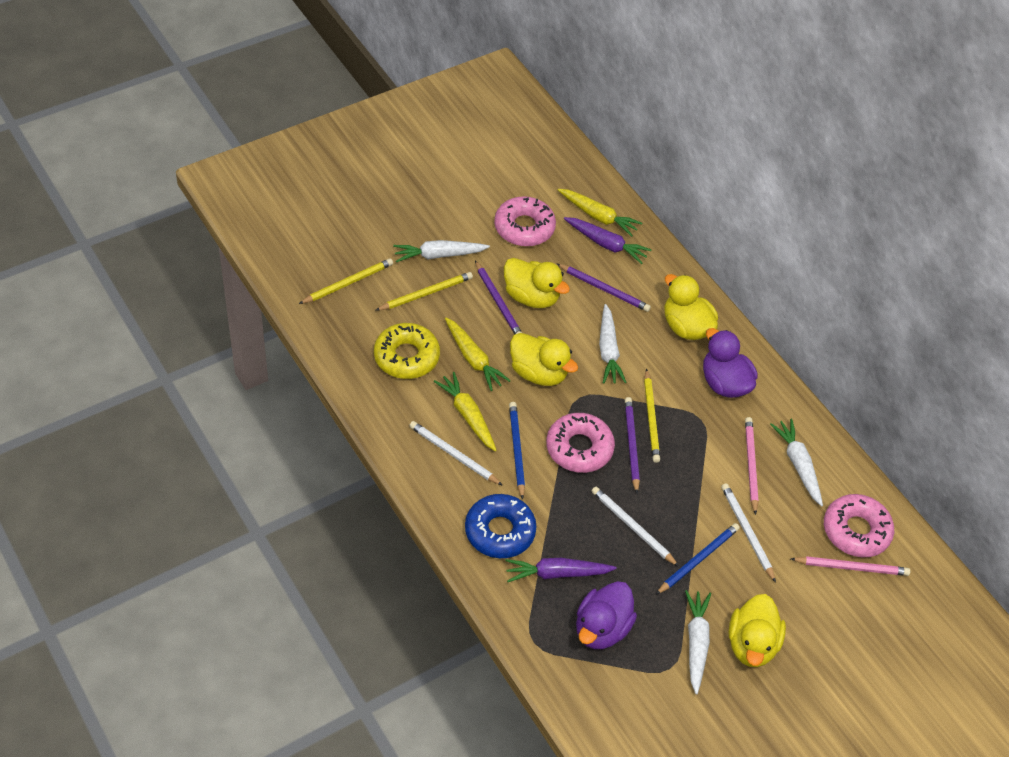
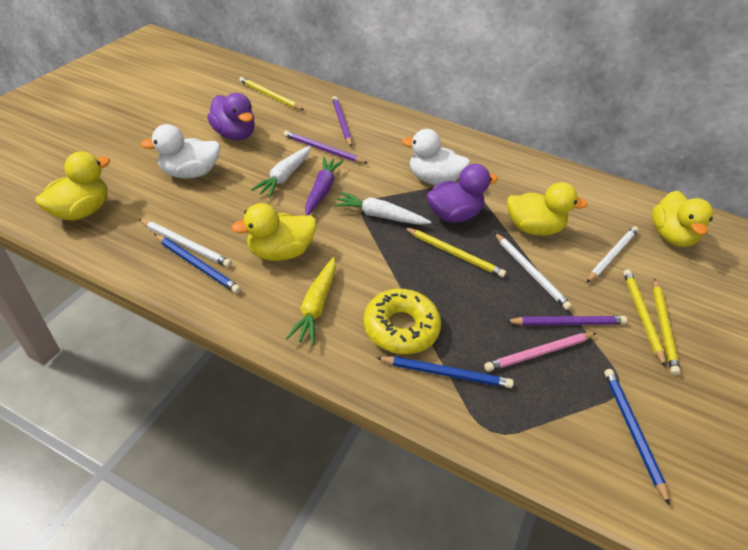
blue donut: 1 -> 0
blue pencil: 2 -> 3
pink donut: 3 -> 0
pink pencil: 2 -> 1
purple carrot: 2 -> 1
white carrot: 4 -> 2
white duck: 0 -> 2
yellow carrot: 3 -> 1
yellow pencil: 3 -> 4

